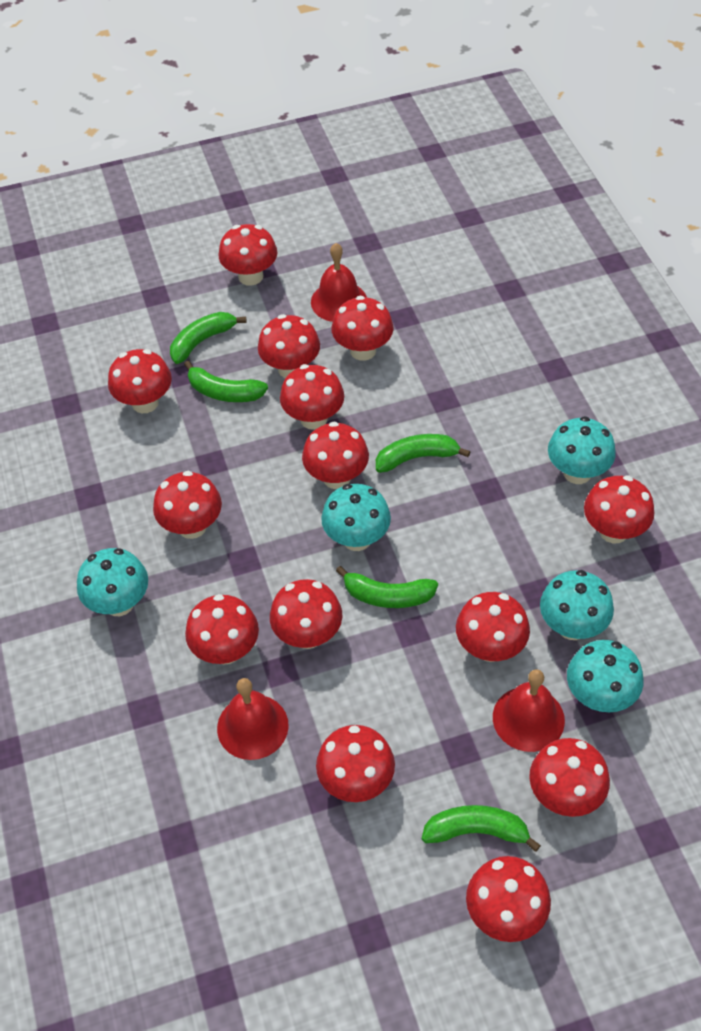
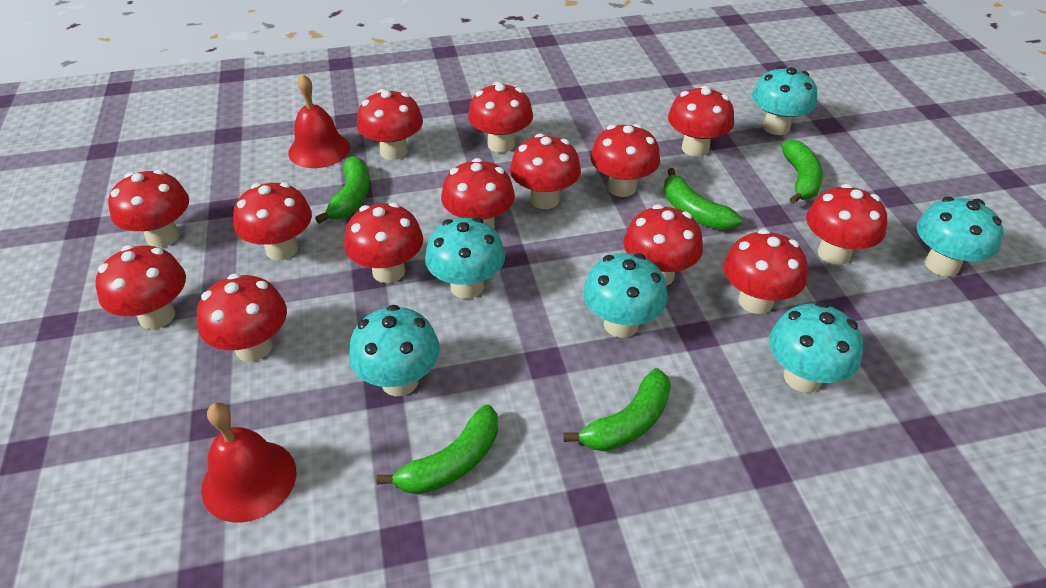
red bell: 3 -> 2
turquoise mushroom: 5 -> 6

